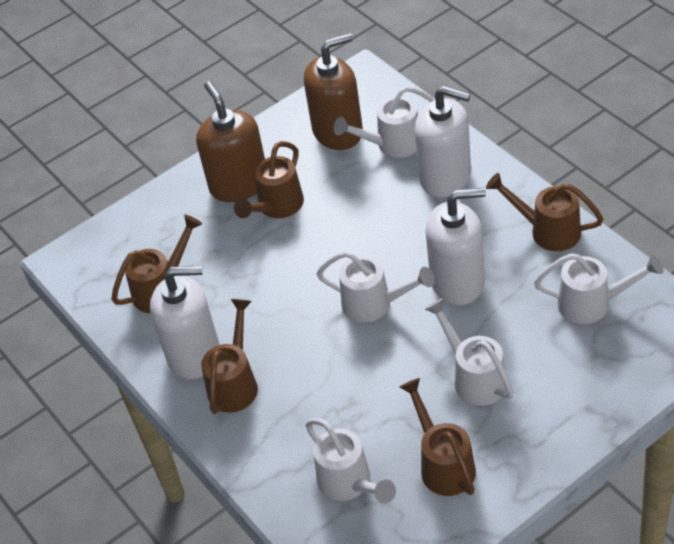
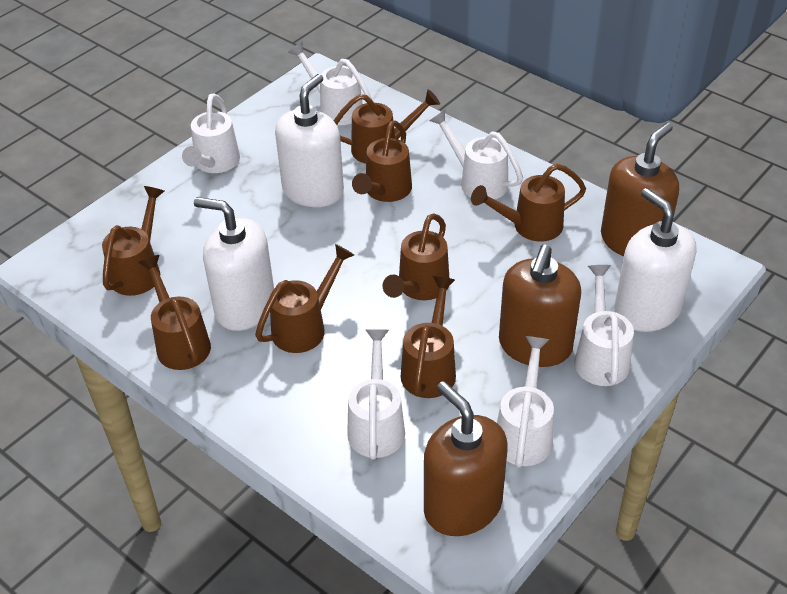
brown soap dispenser: 2 -> 3
brown watering can: 5 -> 8
white watering can: 5 -> 6

